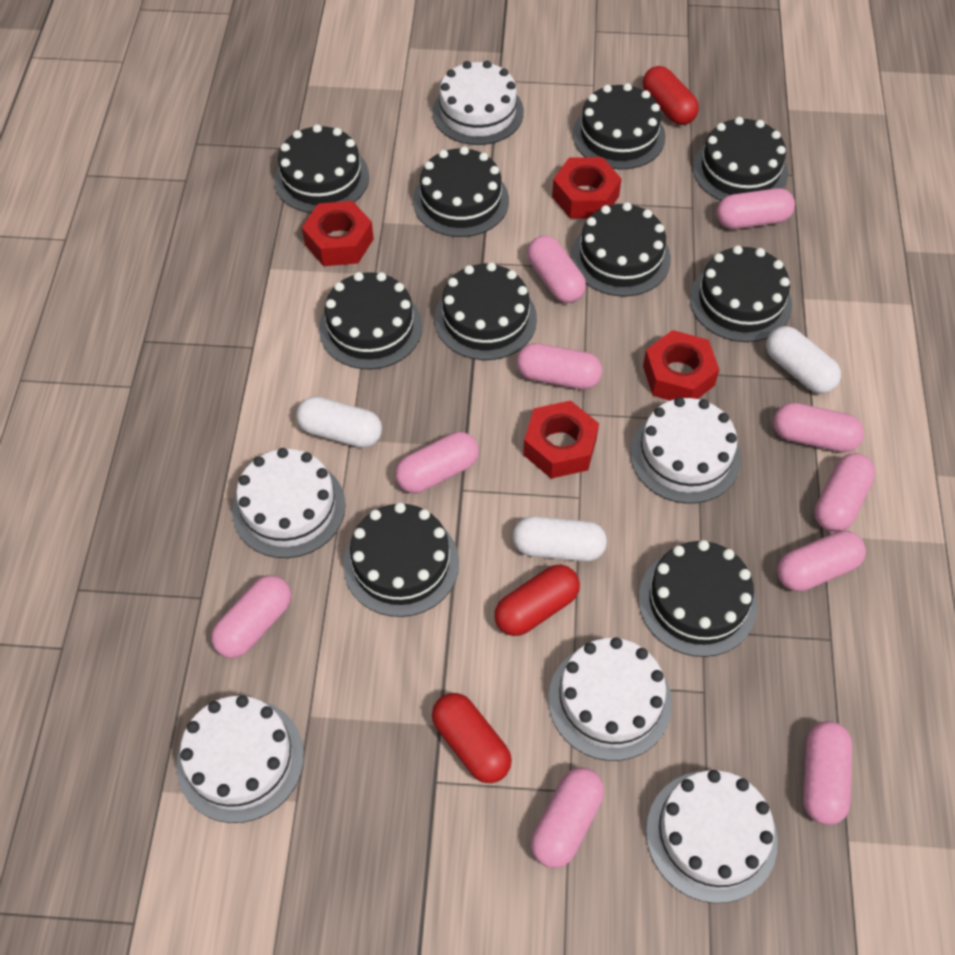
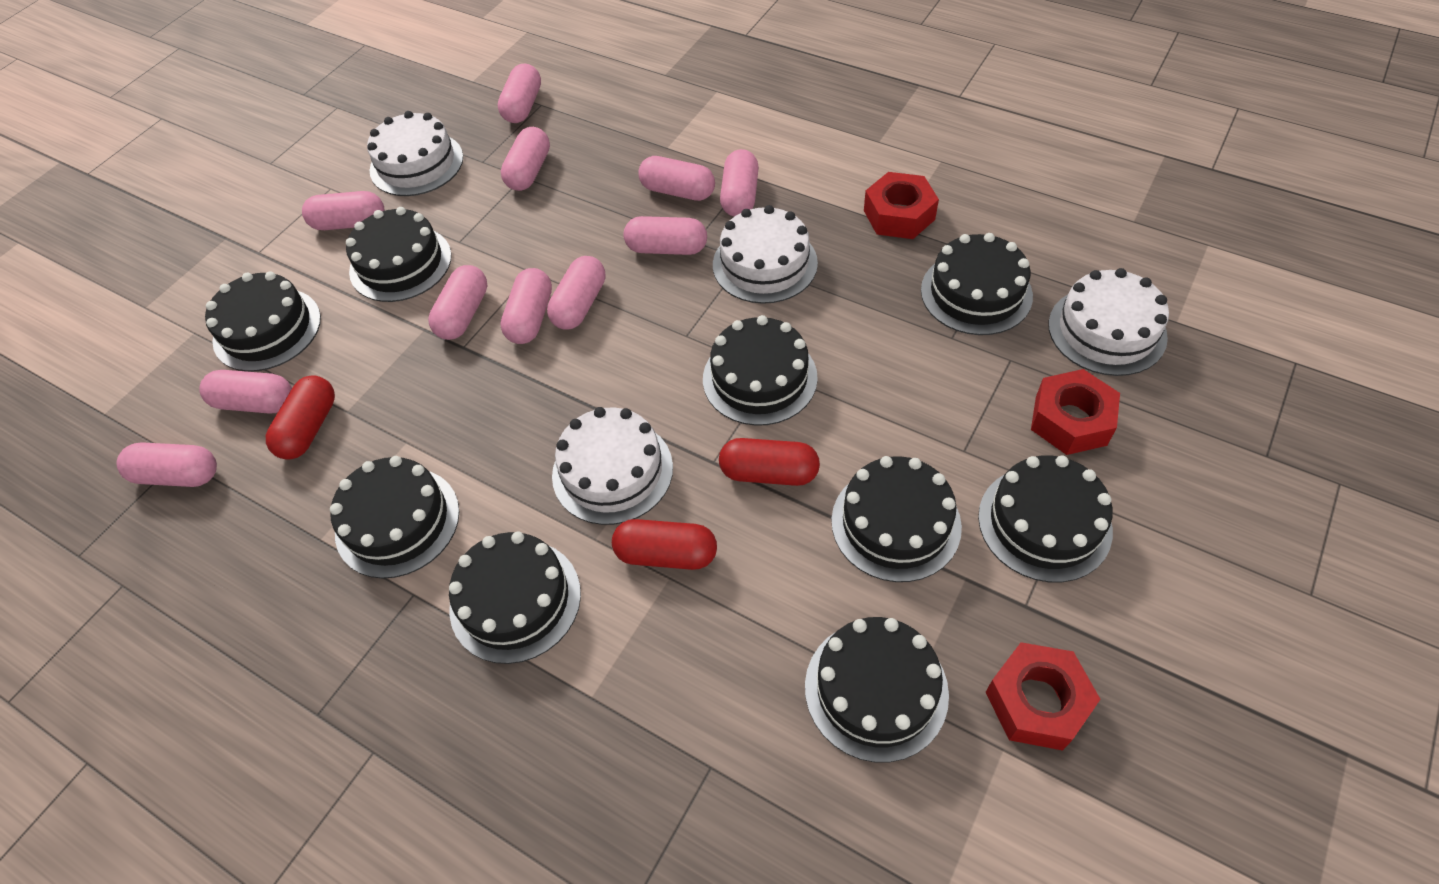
black cake: 10 -> 9
pink capsule: 10 -> 11
red nut: 4 -> 3
white cake: 6 -> 4
white capsule: 3 -> 0

